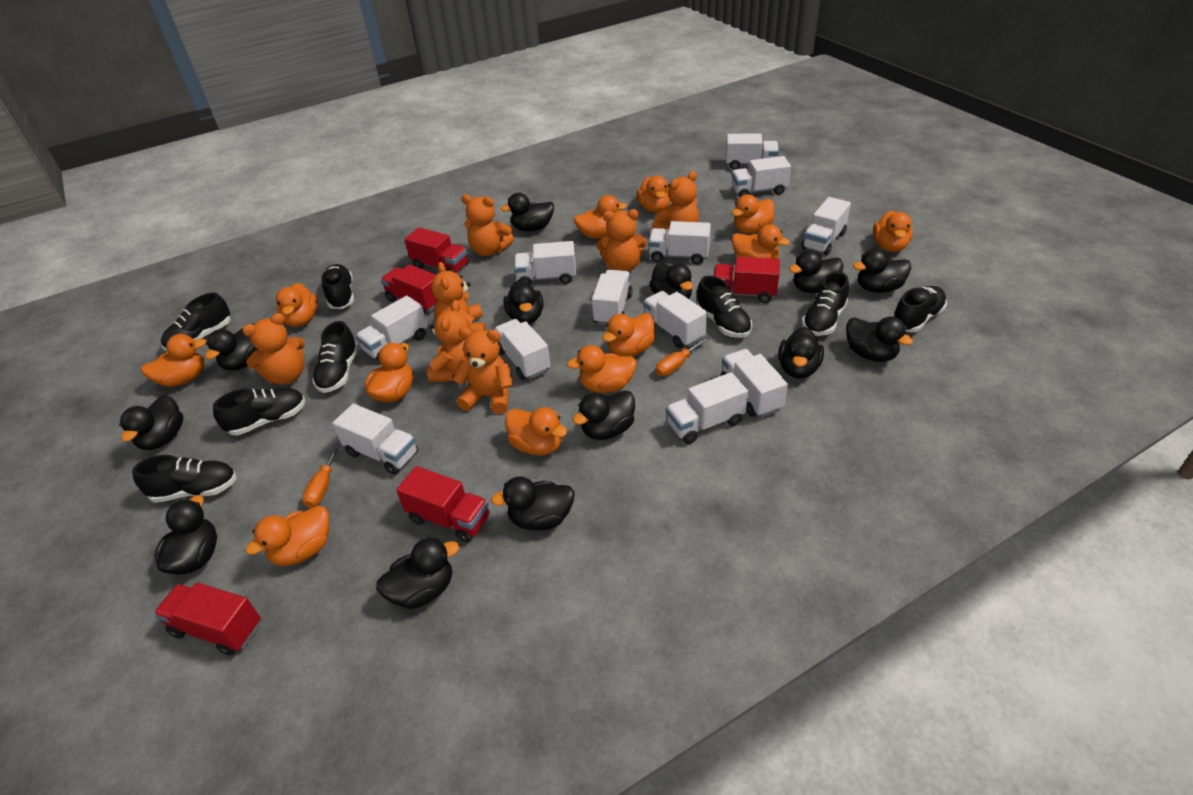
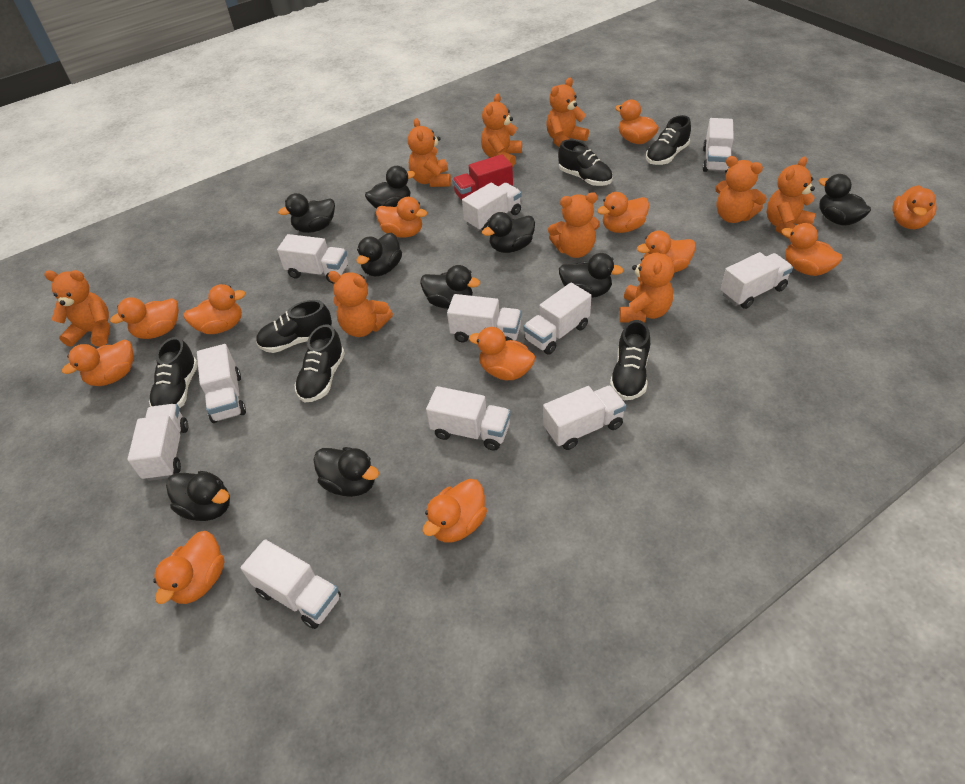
black duck: 13 -> 9
black shoe: 8 -> 6
orange screwdriver: 2 -> 0
orange teddy bear: 7 -> 9
red truck: 5 -> 1
white truck: 12 -> 11

